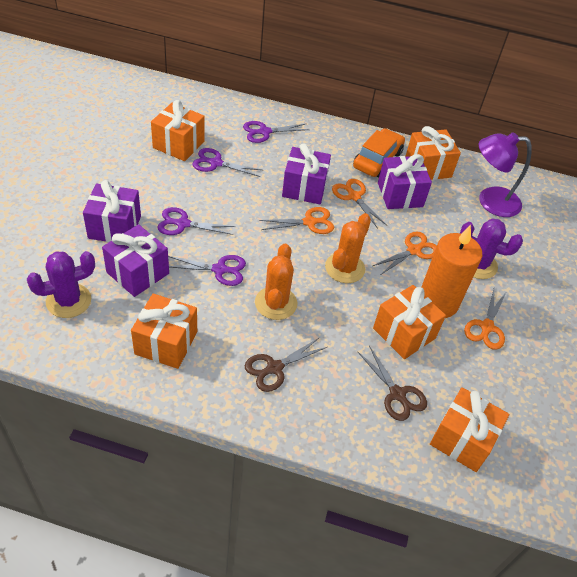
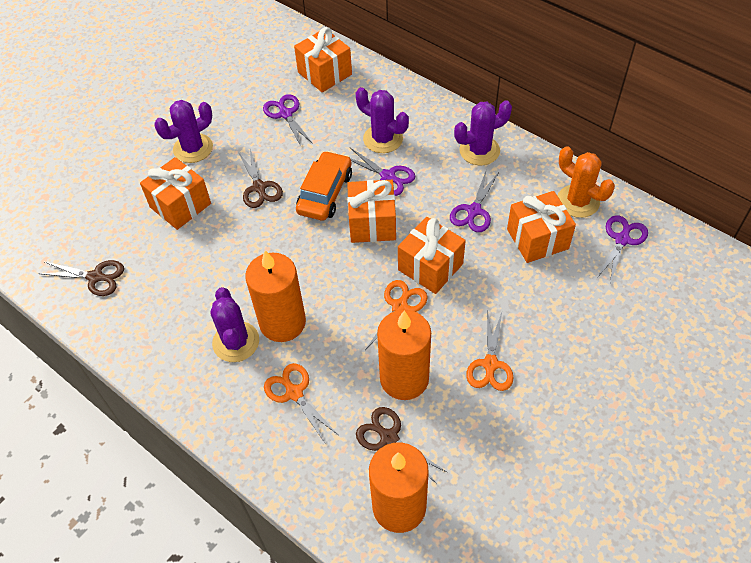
brown scissors: 2 -> 3
orange cactus: 2 -> 1
orange candle: 1 -> 3
orange scissors: 4 -> 3
purple cactus: 2 -> 4
purple gift: 4 -> 0
purple lamp: 1 -> 0

